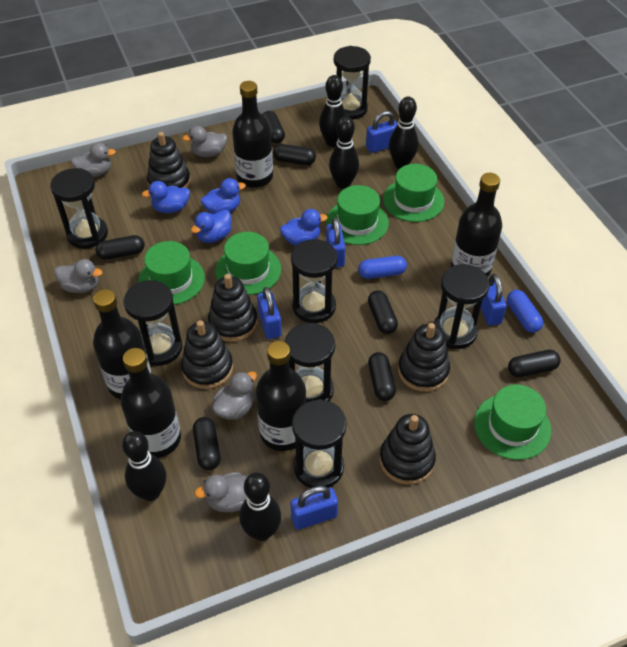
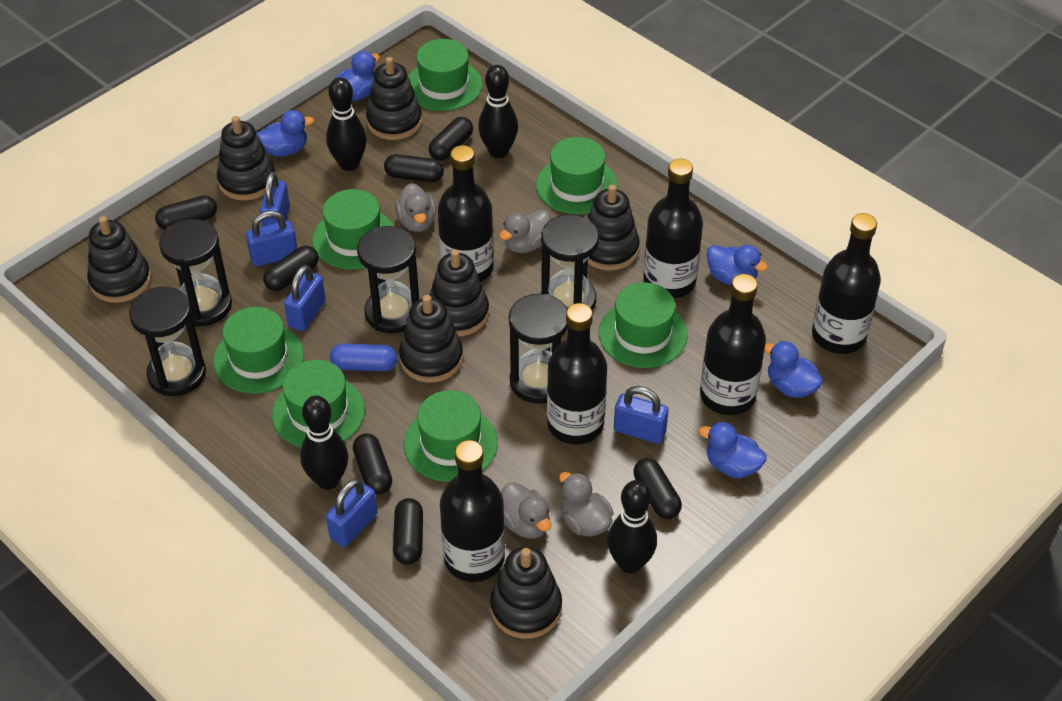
black bottle: 5 -> 6
black bowling pin: 5 -> 4
black hourglass: 7 -> 5
black stacking toy: 5 -> 7
blue capsule: 2 -> 1
blue duck: 4 -> 5
green hat: 5 -> 7
grey duck: 5 -> 4

